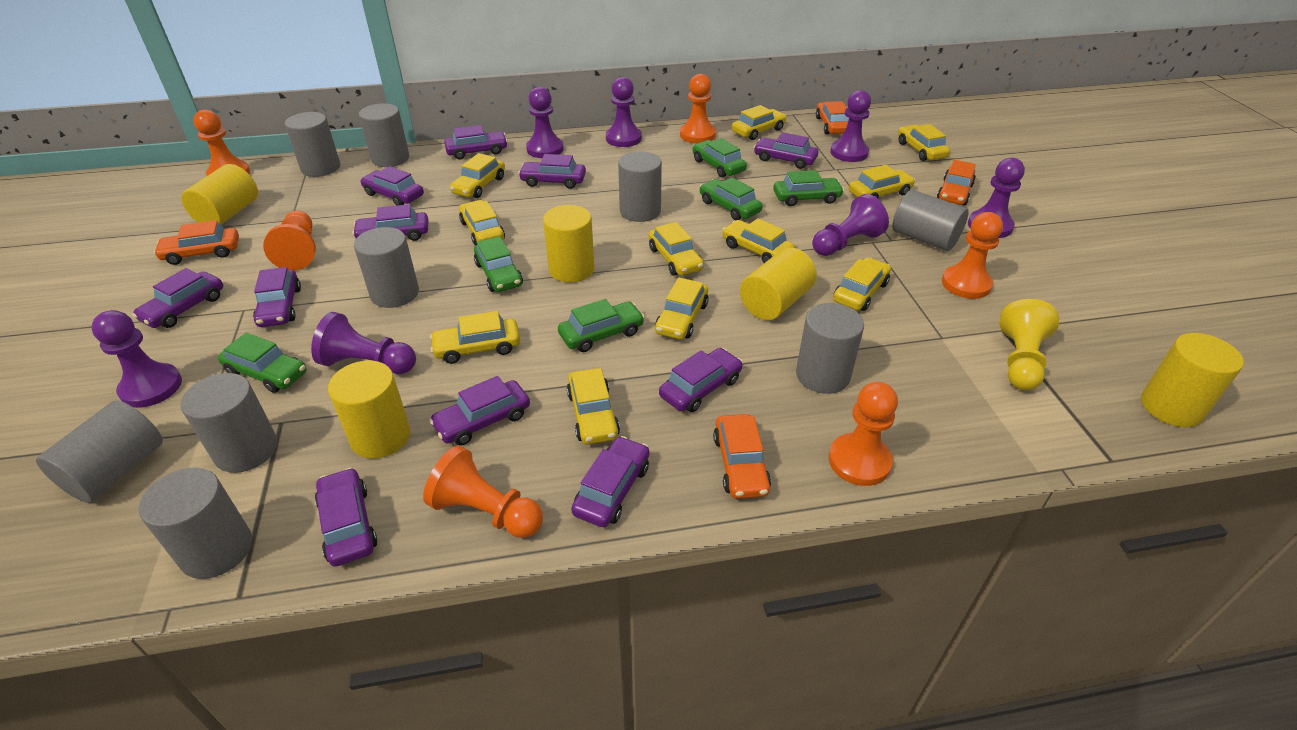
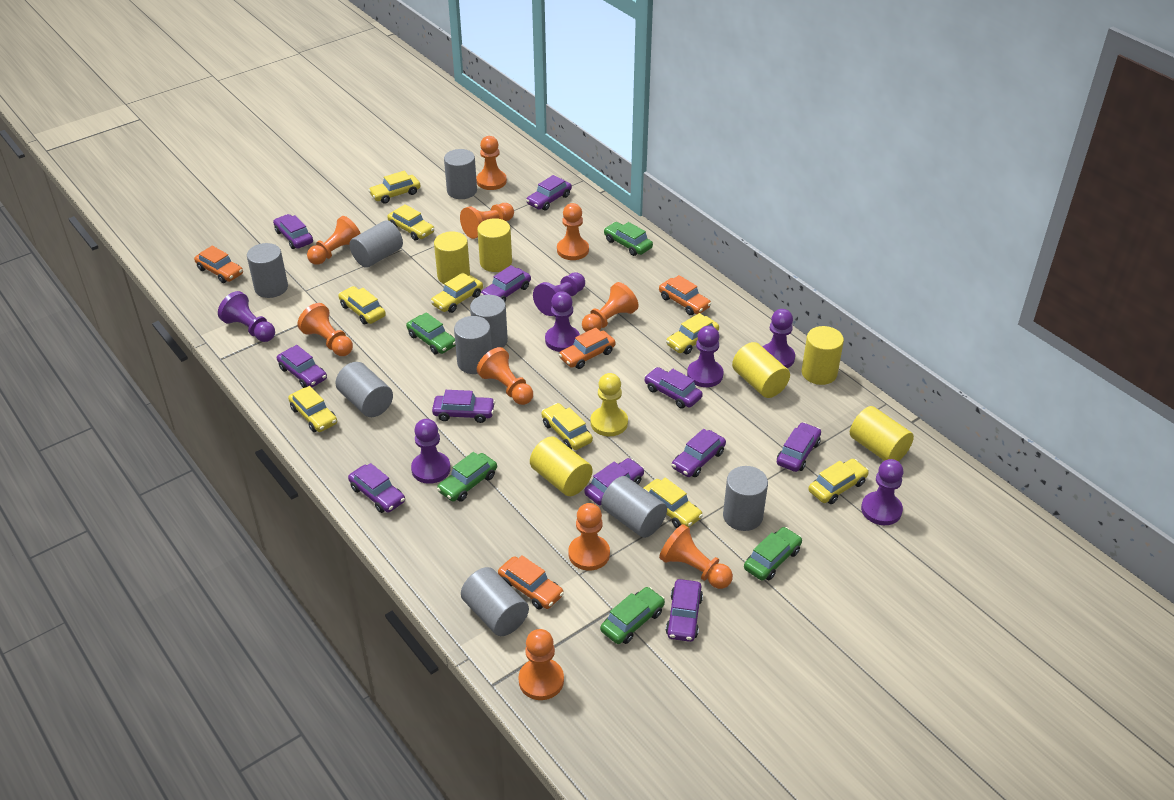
green car: 6 -> 5
orange pawn: 6 -> 10
yellow car: 11 -> 9
yellow cylinder: 5 -> 6

